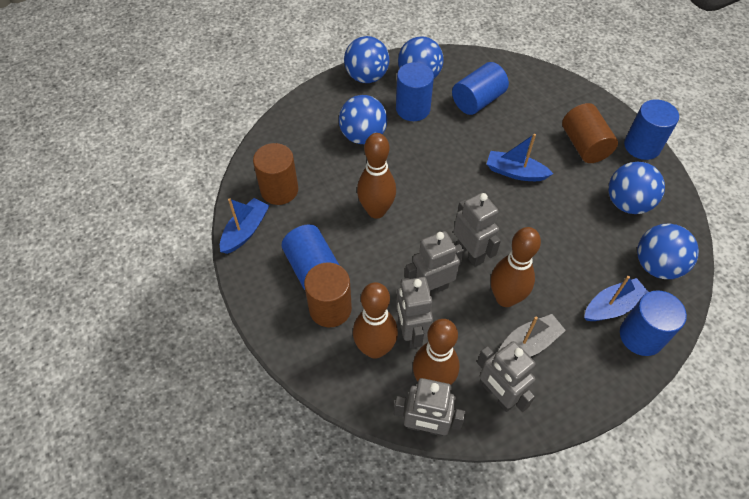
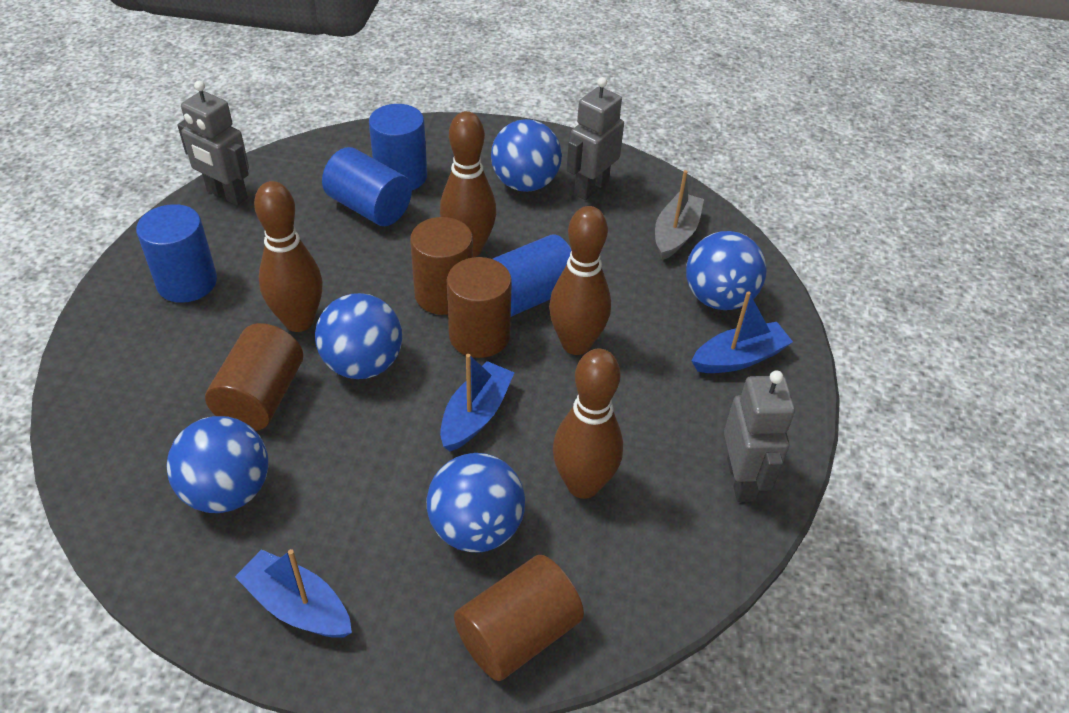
blue cylinder: 5 -> 4
brown cylinder: 3 -> 4
grey robot: 5 -> 3

